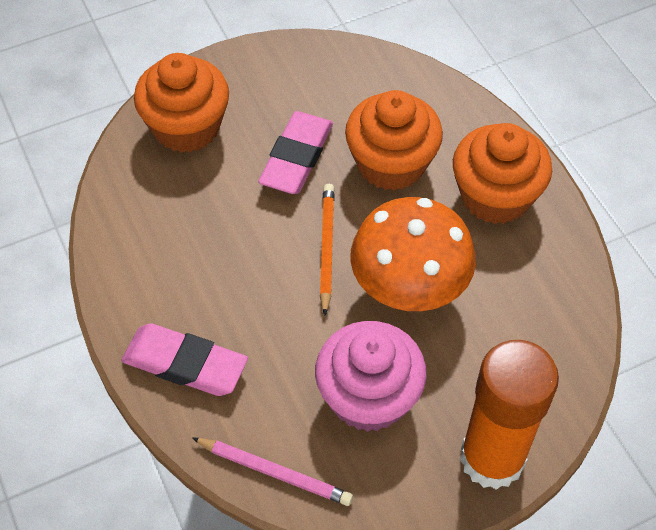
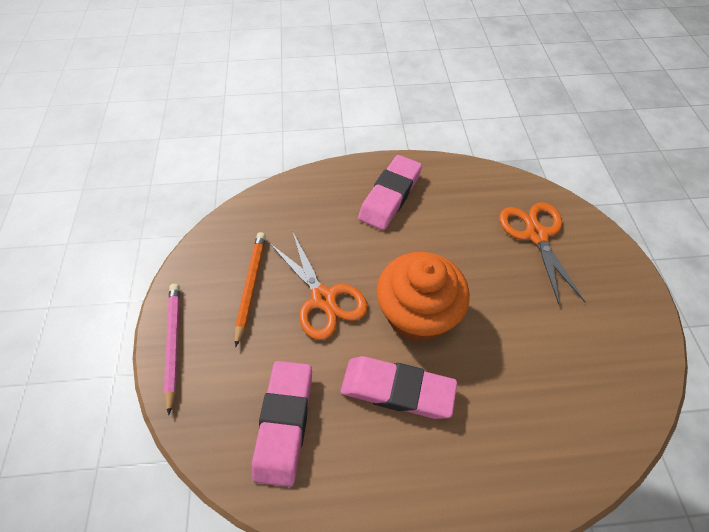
orange cupcake: 3 -> 1
orange glue stick: 1 -> 0
orange mushroom: 1 -> 0
orange scissors: 0 -> 2
pink cupcake: 1 -> 0
pink eraser: 2 -> 3

